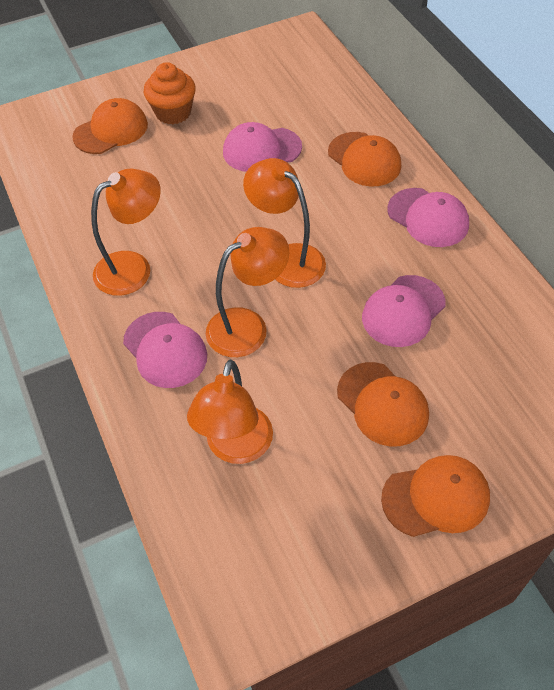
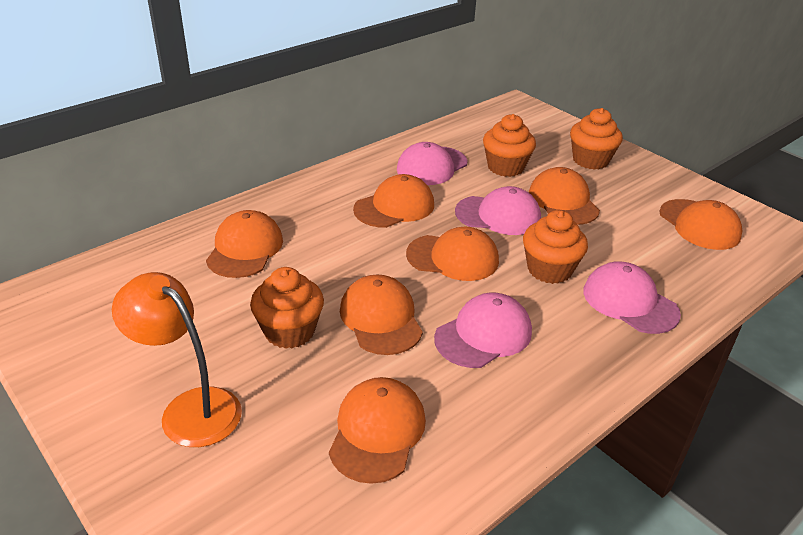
orange cap: 4 -> 7
orange cupcake: 1 -> 4
orange lamp: 4 -> 1

